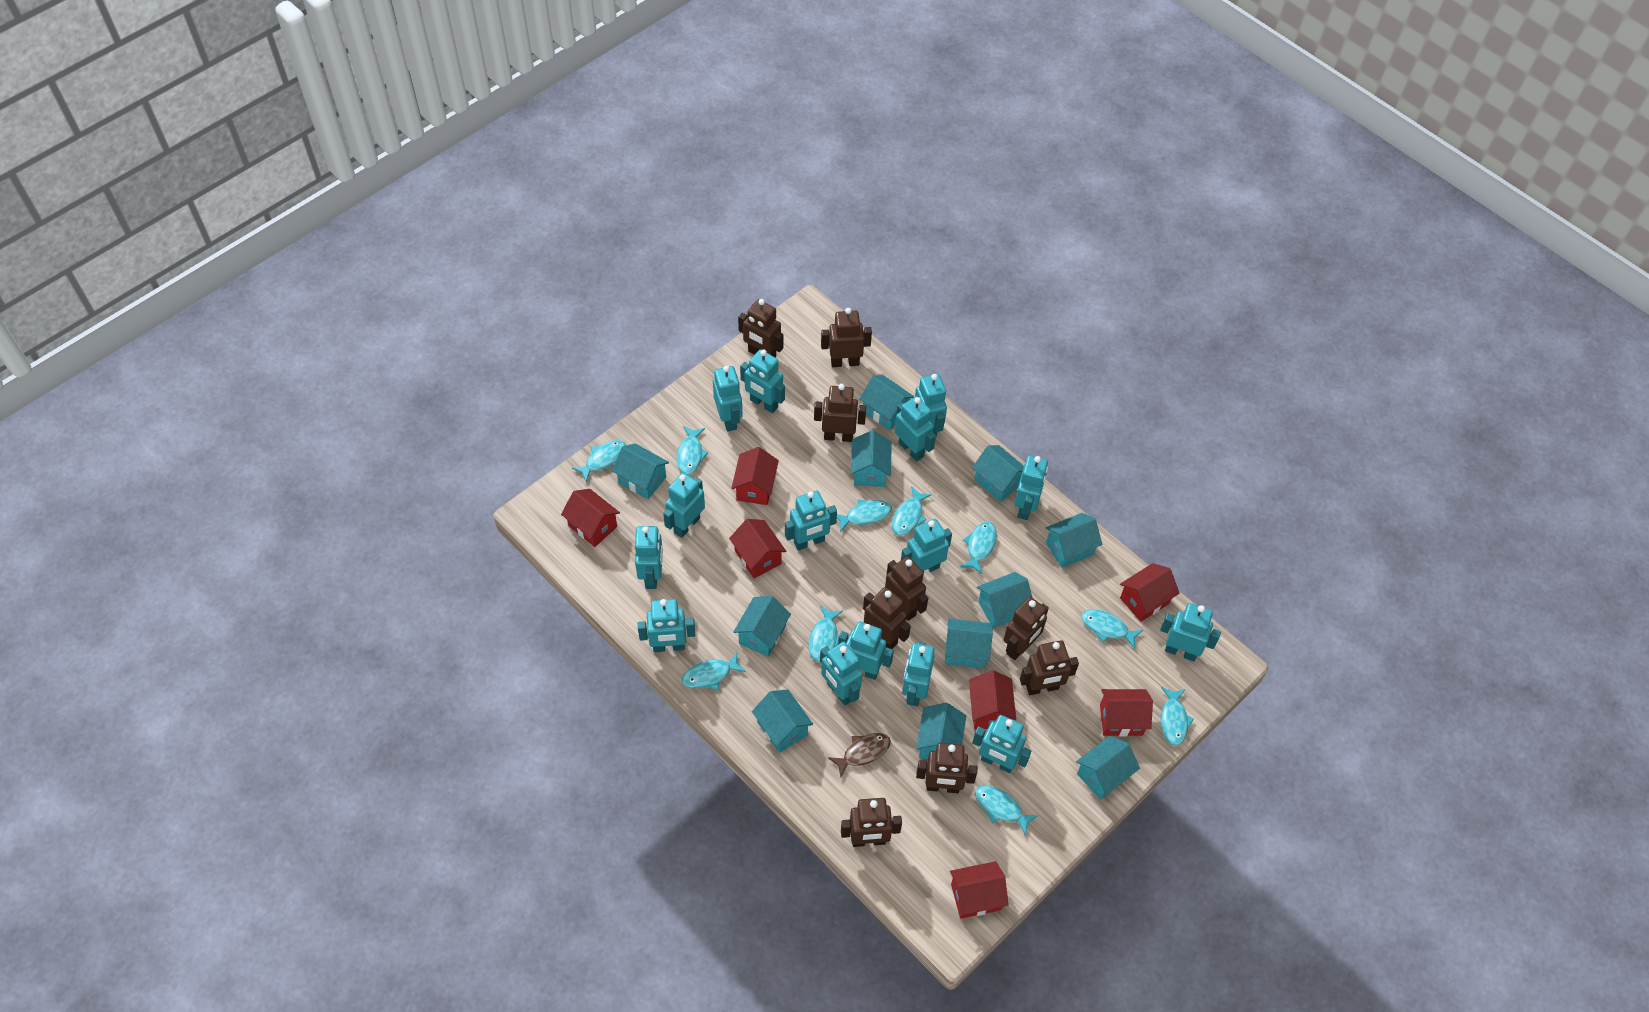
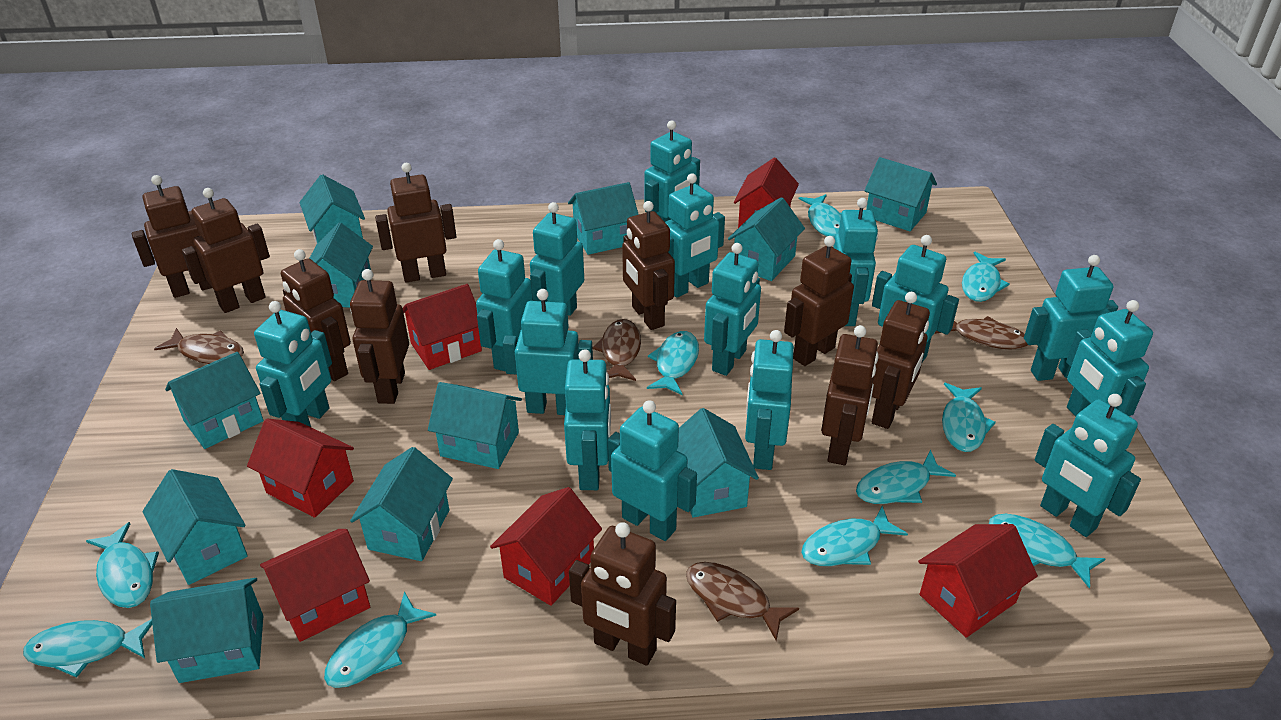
brown fish: 1 -> 4
brown robot: 9 -> 10
red house: 7 -> 6

